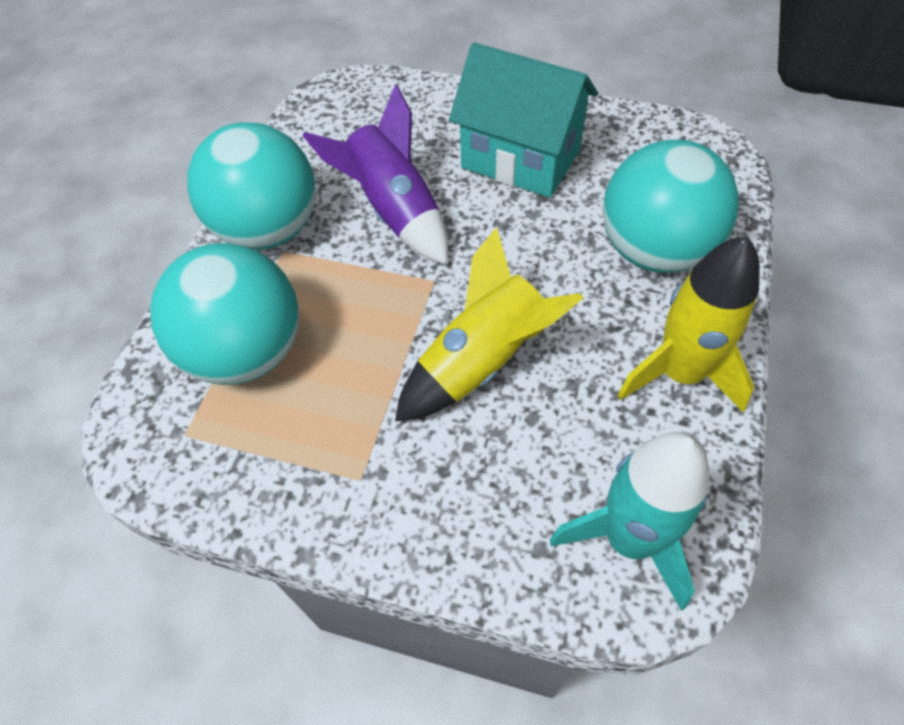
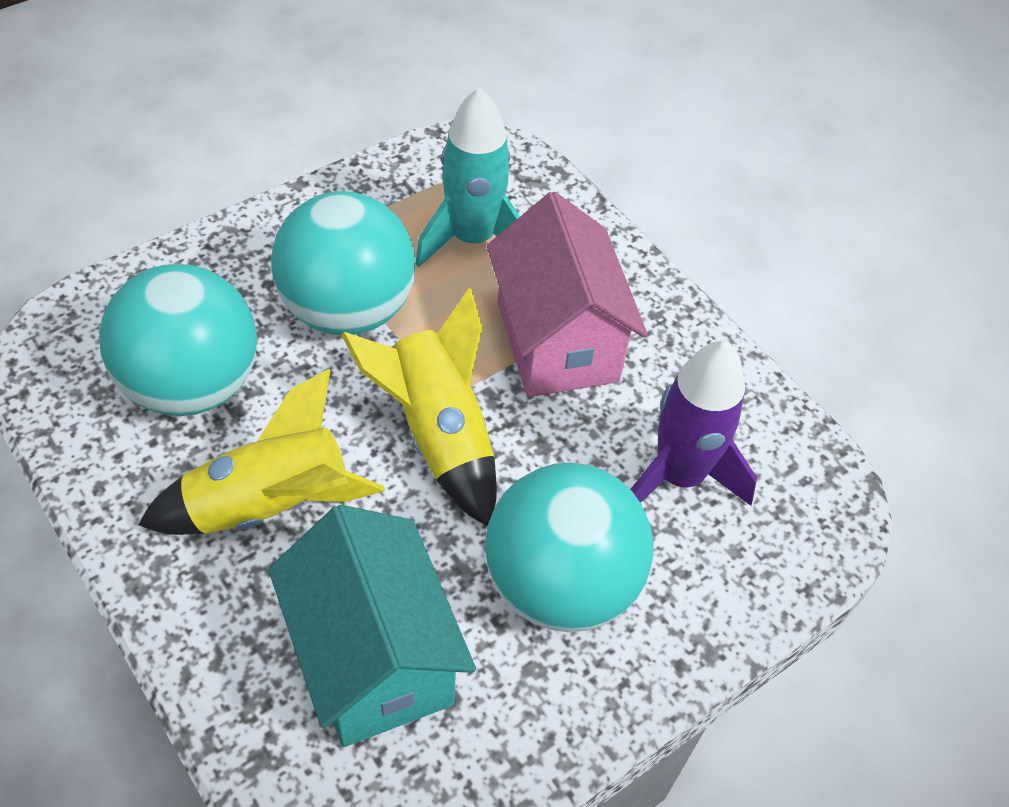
pink house: 0 -> 1

